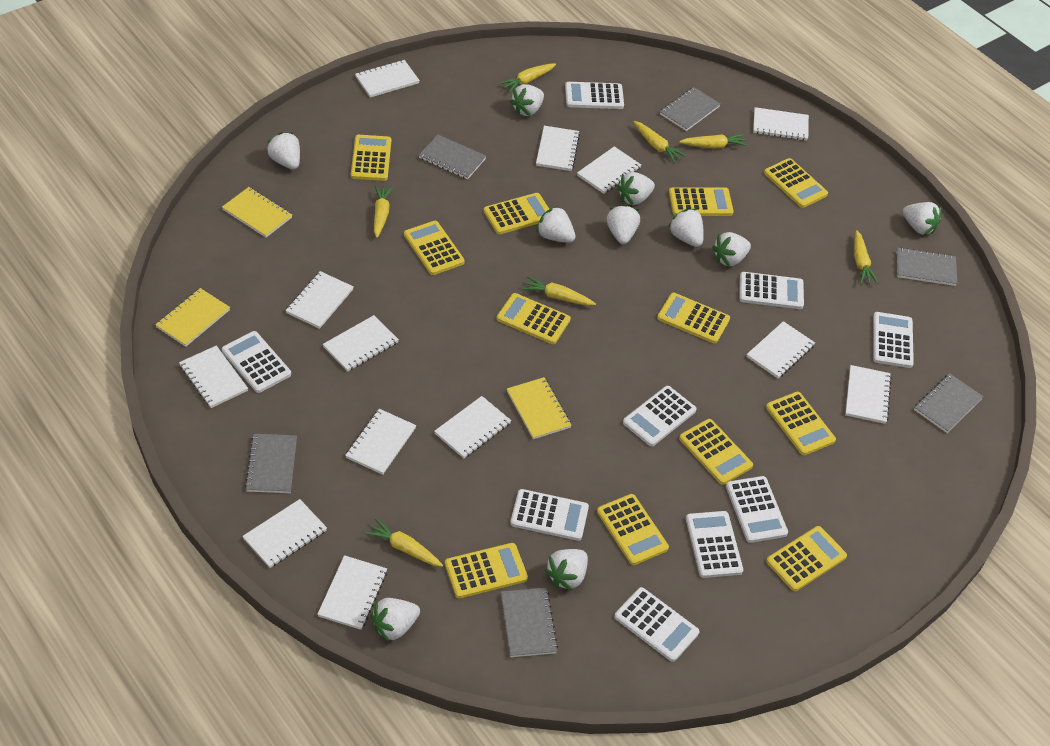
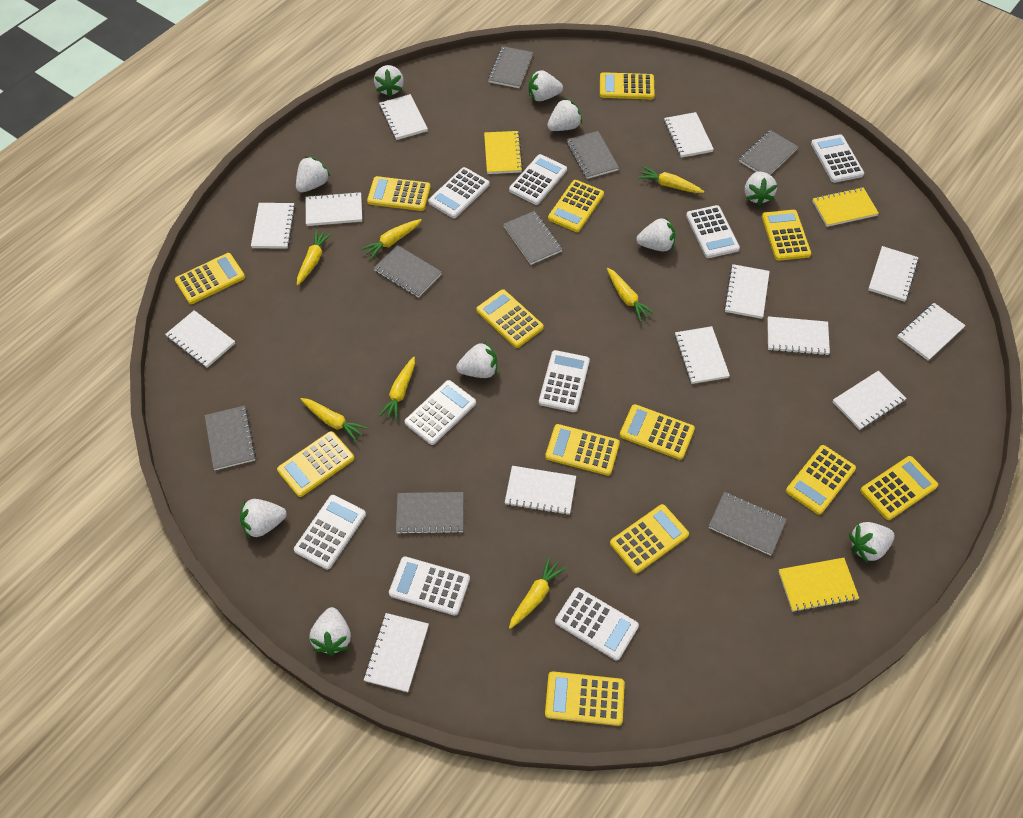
grey notebook: 6 -> 8
yellow calculator: 12 -> 13

